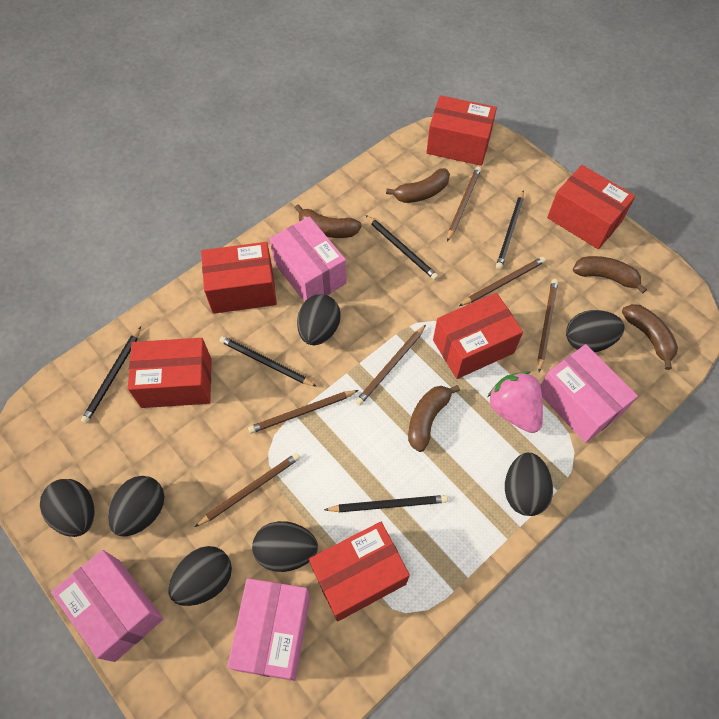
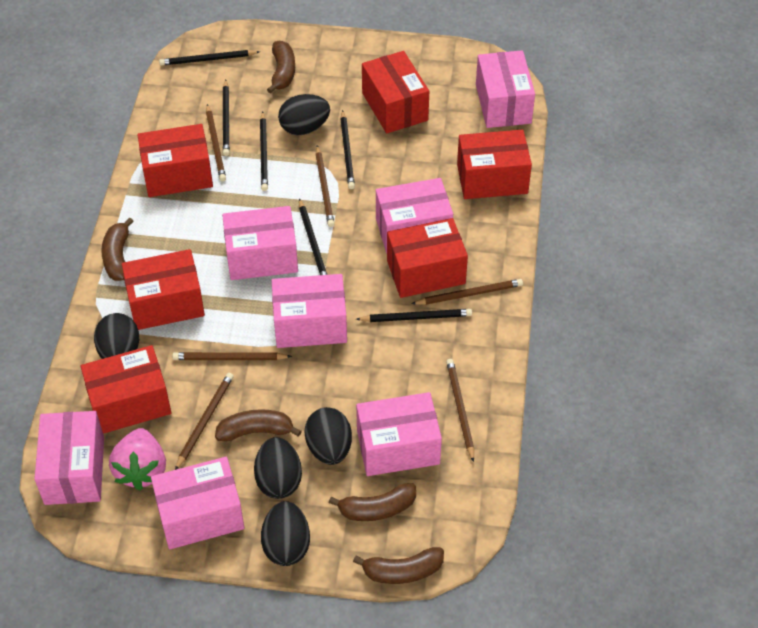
black egg: 7 -> 5
black pencil: 5 -> 6
pink box: 4 -> 7

